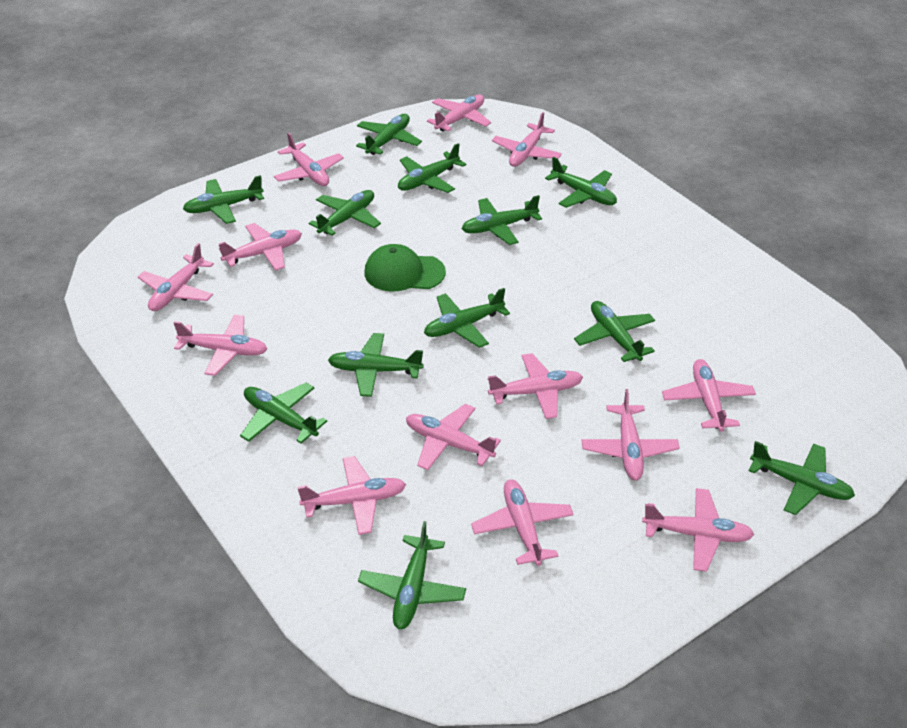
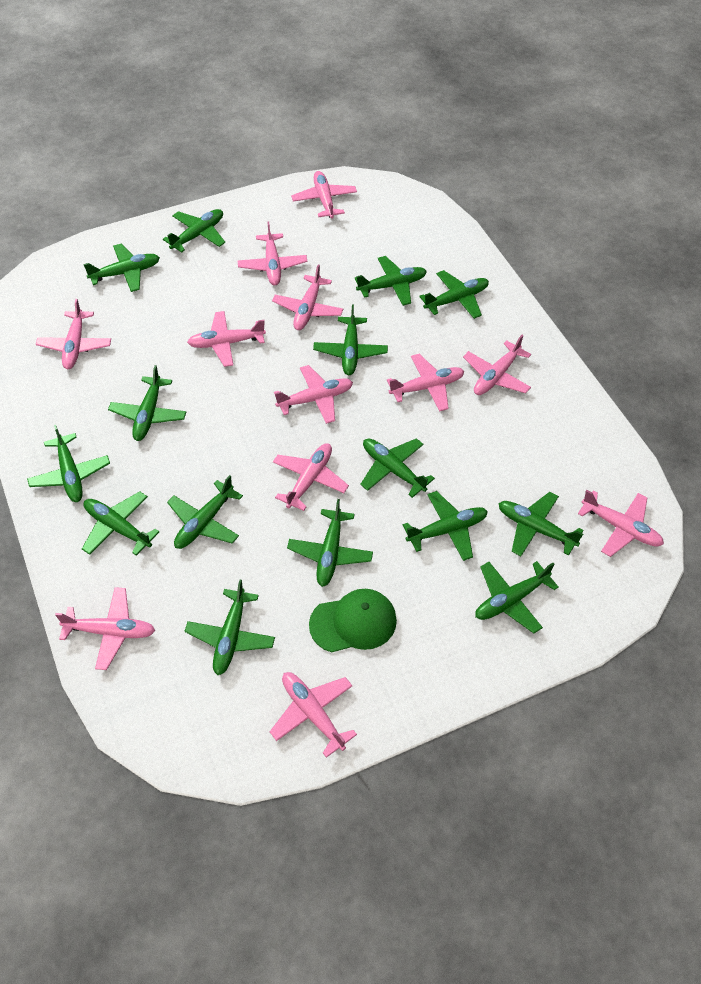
green plane: 12 -> 15
pink plane: 13 -> 12

